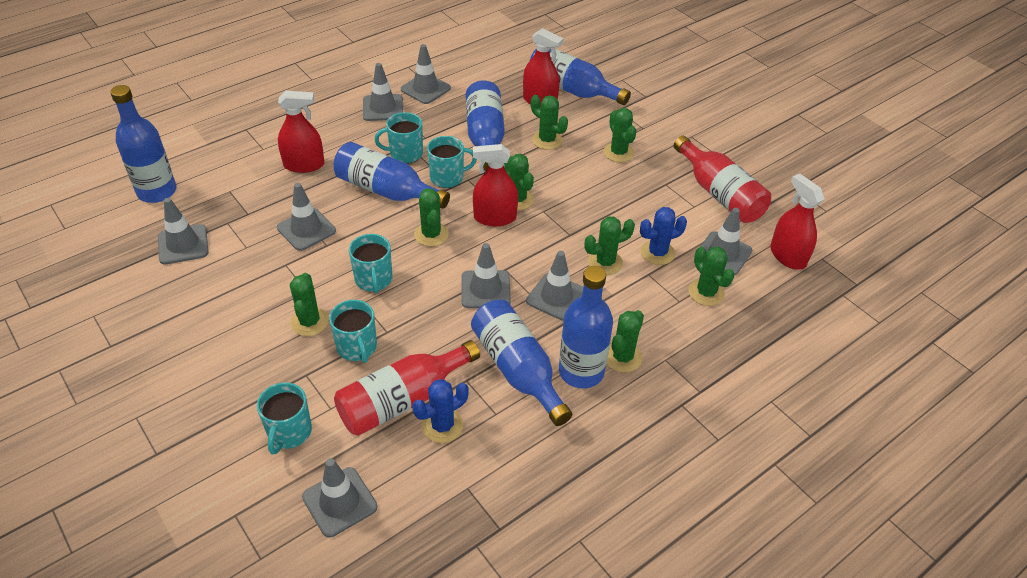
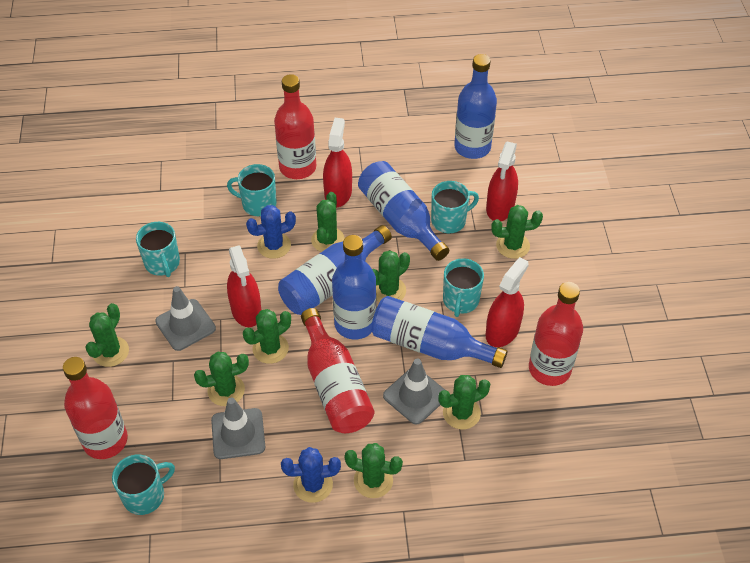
blue bottle: 6 -> 5
grey traffic cone: 8 -> 3
red bottle: 2 -> 4

